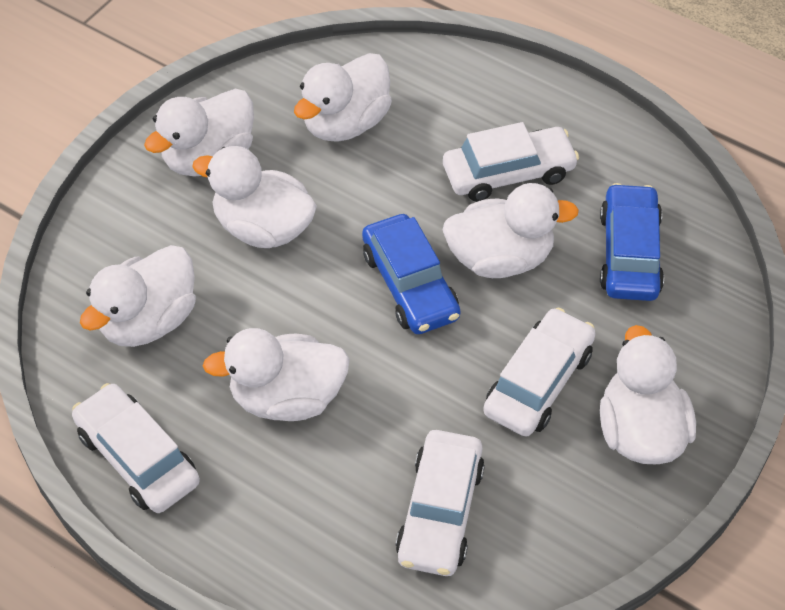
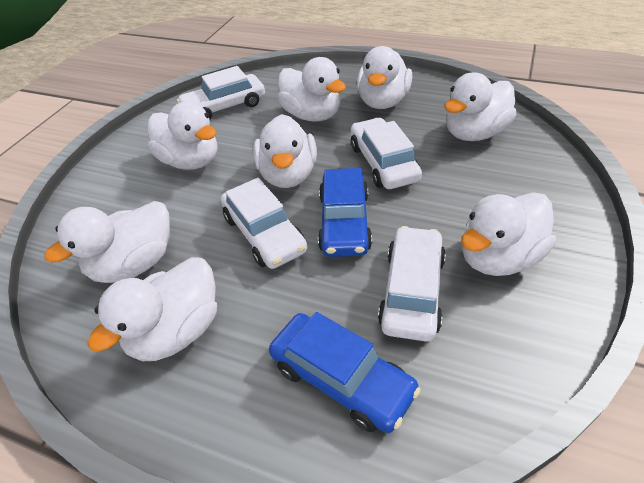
white duck: 7 -> 8

